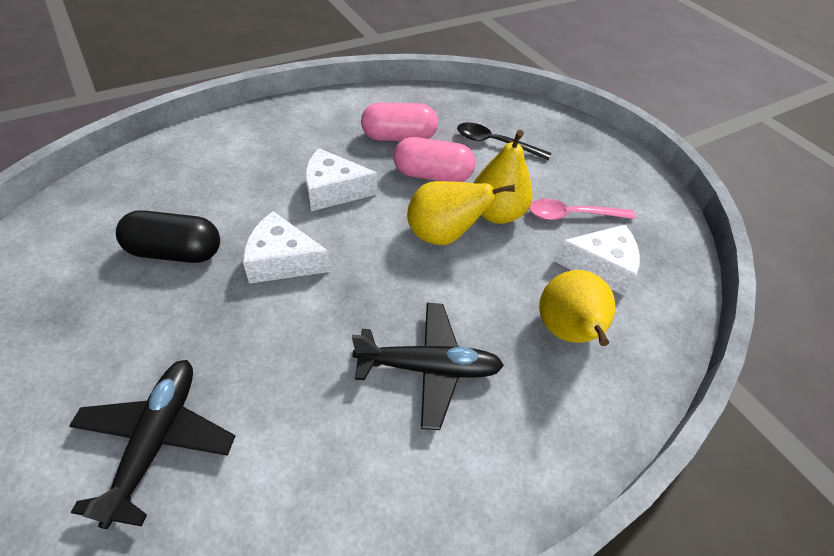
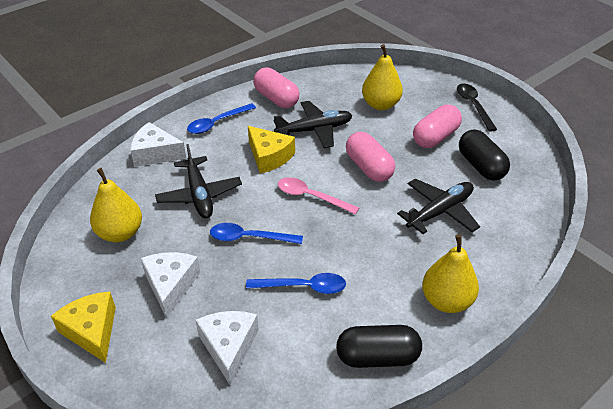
black capsule: 1 -> 2
black plane: 2 -> 3
blue spoon: 0 -> 3
pink capsule: 2 -> 3
yellow cheese: 0 -> 2

